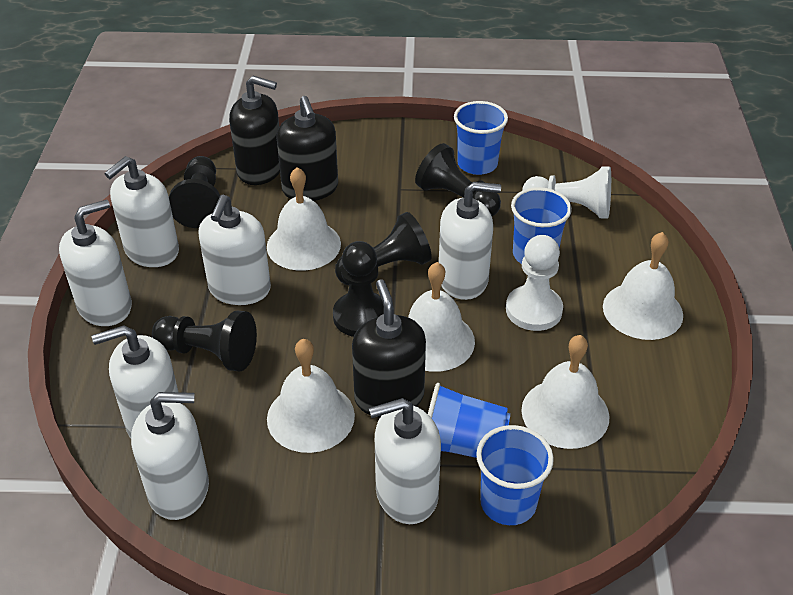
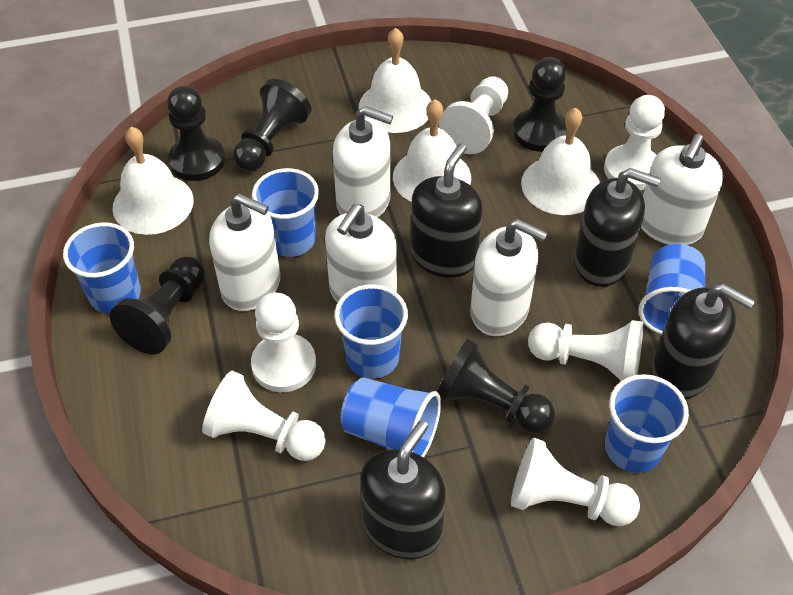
black soap dispenser: 3 -> 4
blue cup: 4 -> 6
white bell: 5 -> 4
white pawn: 2 -> 6
white soap dispenser: 7 -> 5

